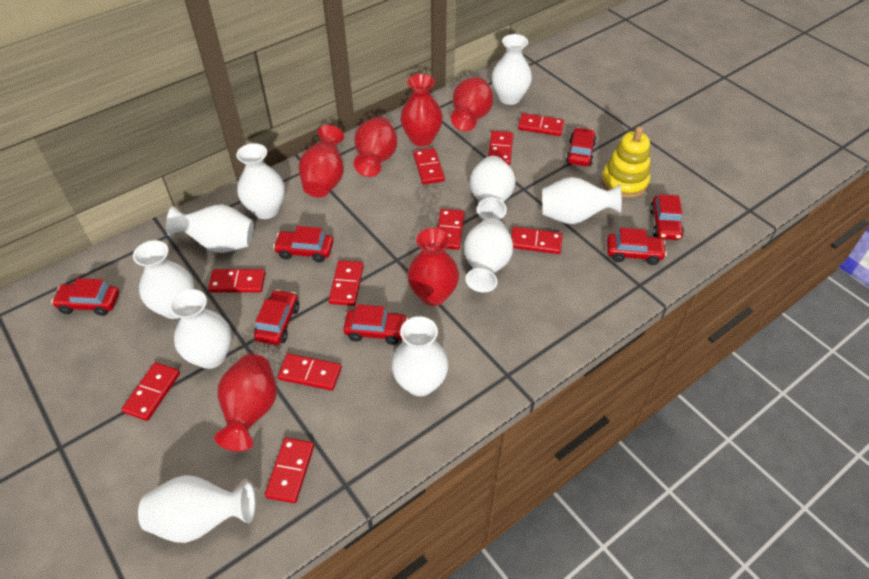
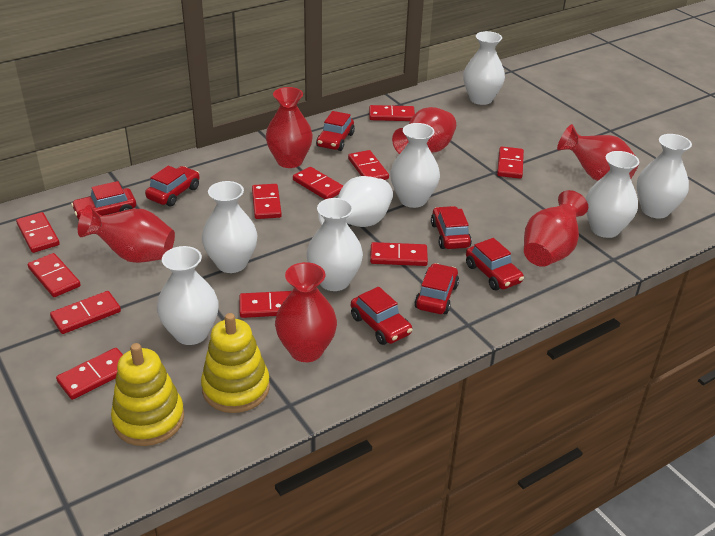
red domino: 10 -> 11
white vase: 10 -> 8
yellow stacking toy: 1 -> 2

